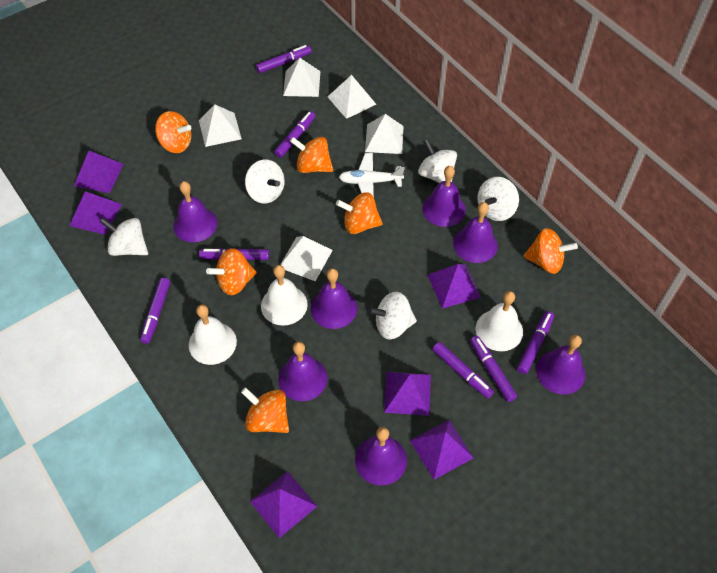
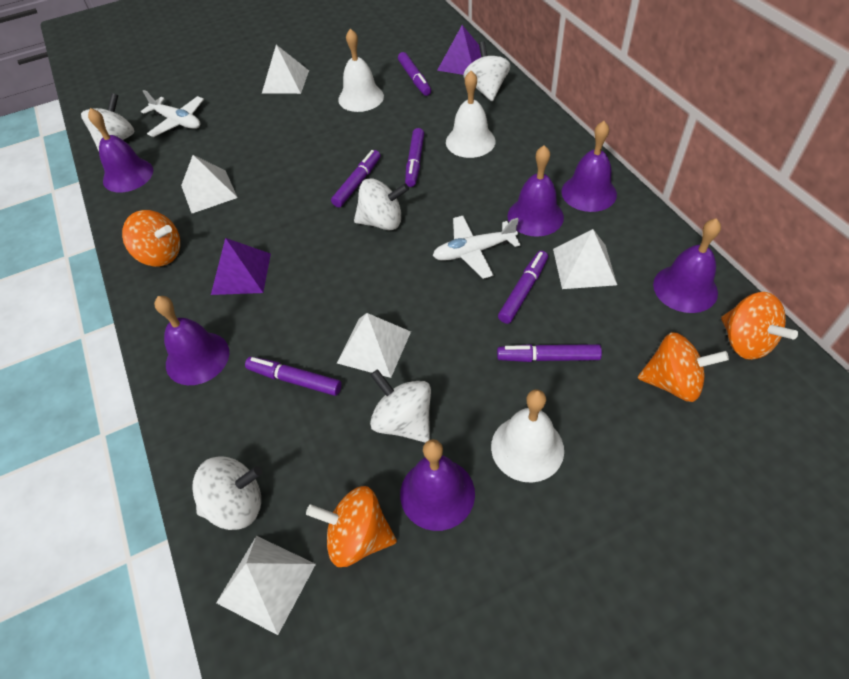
orange spinning top: 6 -> 4
purple bell: 7 -> 6
purple marker: 7 -> 6
purple pyramid: 6 -> 2
white plane: 1 -> 2

